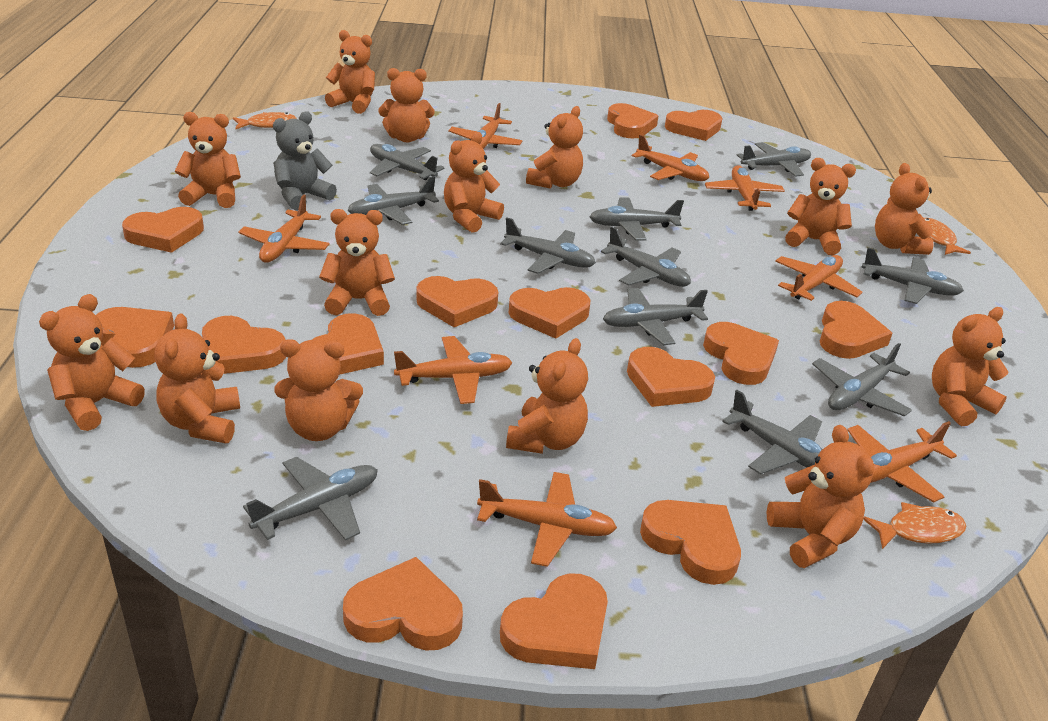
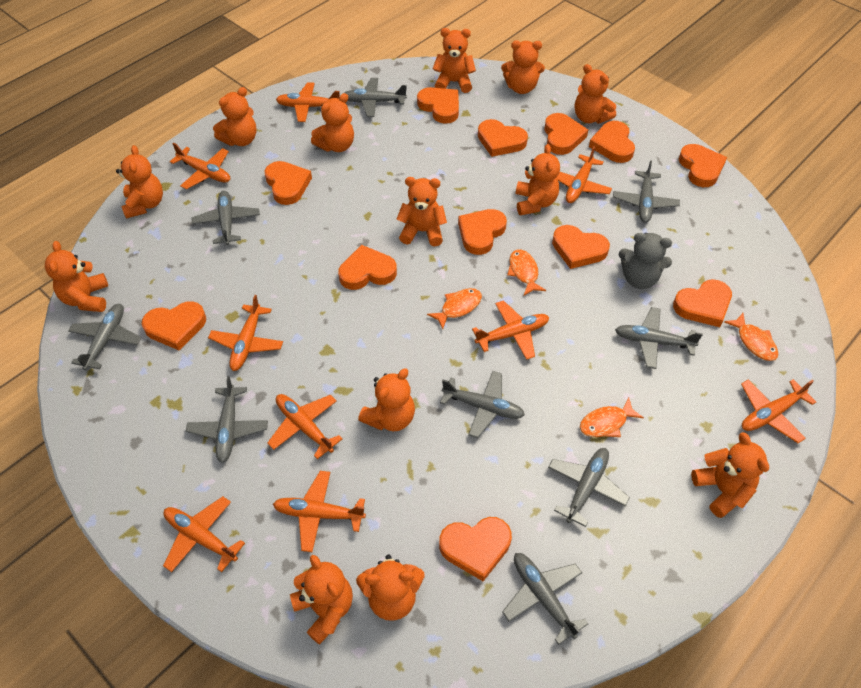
grey plane: 11 -> 9
orange fish: 3 -> 4
orange heart: 14 -> 12
orange plane: 8 -> 9
orange teddy bear: 14 -> 13

